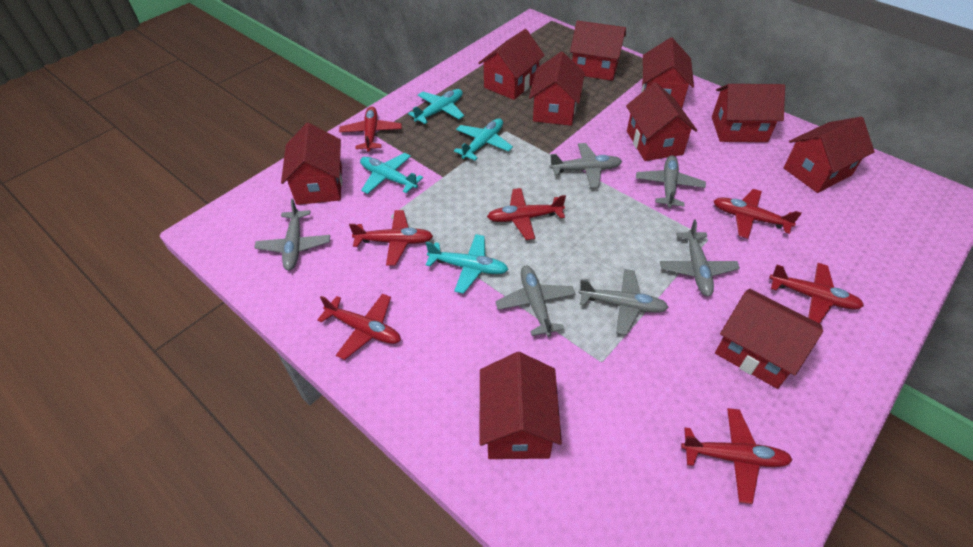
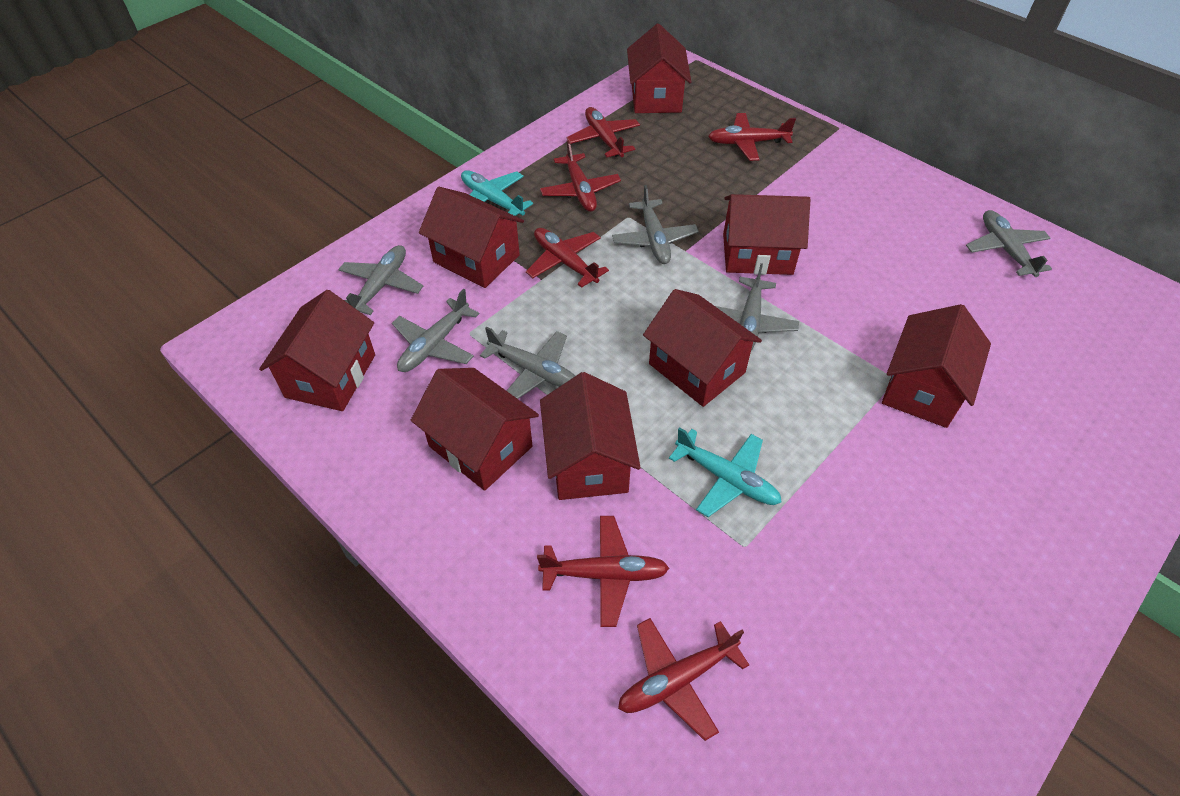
red house: 10 -> 8
red plane: 7 -> 6
turquoise plane: 4 -> 2

